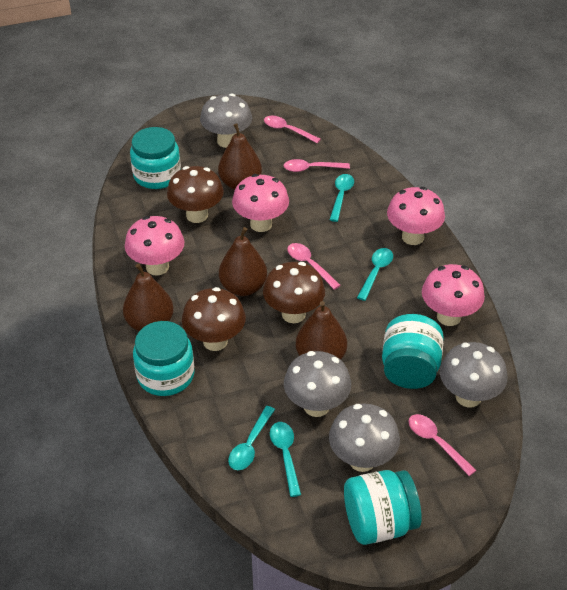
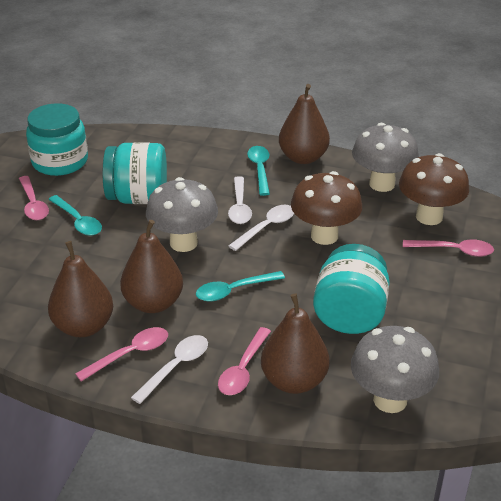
brown mushroom: 3 -> 2
grey mushroom: 4 -> 3
pink mushroom: 4 -> 0
turquoise jar: 4 -> 3
turquoise spoon: 4 -> 3
white spoon: 0 -> 3

